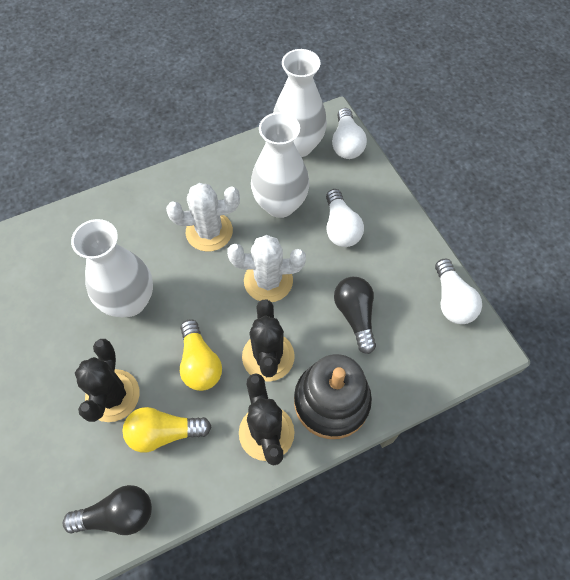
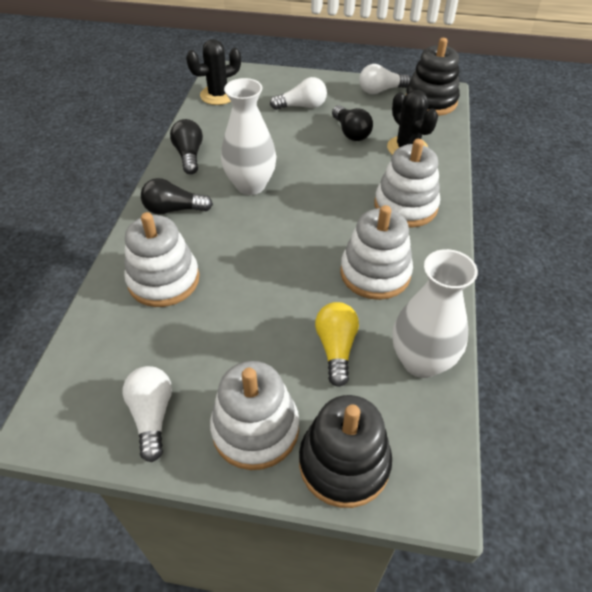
black cactus: 3 -> 2
black light bulb: 2 -> 3
black stacking toy: 1 -> 2
white cactus: 2 -> 0
white stacking toy: 0 -> 4
white vase: 3 -> 2
yellow light bulb: 2 -> 1

